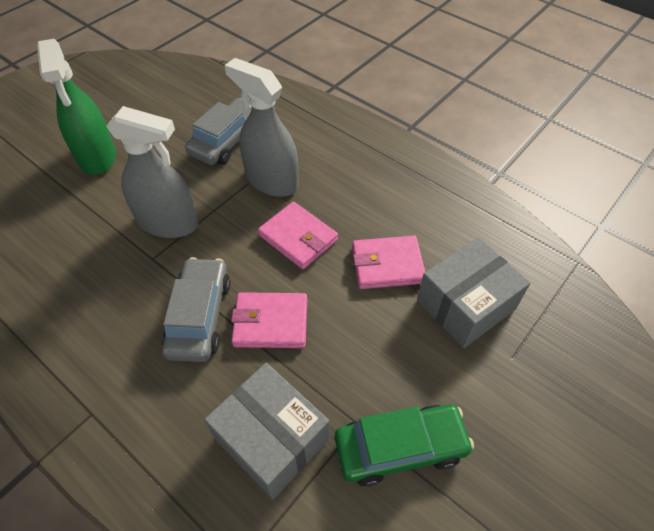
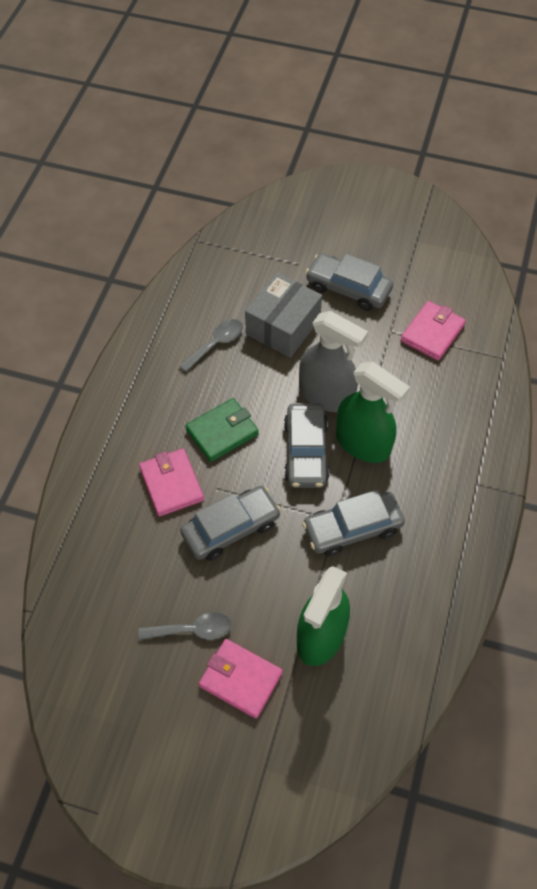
green car: 1 -> 0
green spray bottle: 1 -> 2
green wallet: 0 -> 1
grey box: 2 -> 1
grey car: 2 -> 4
grey spoon: 0 -> 2
grey spray bottle: 2 -> 1

